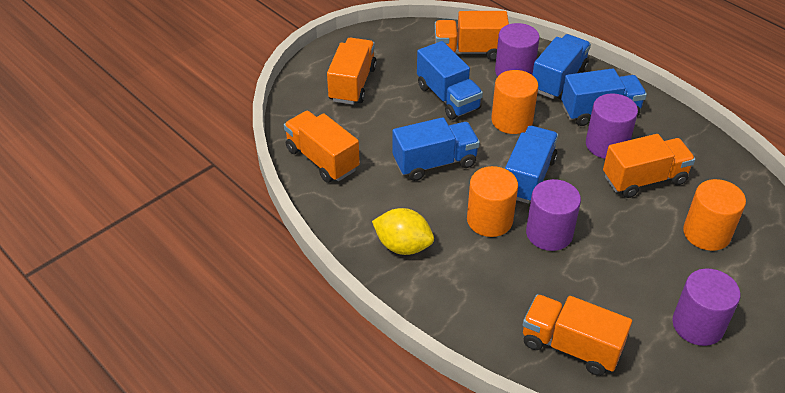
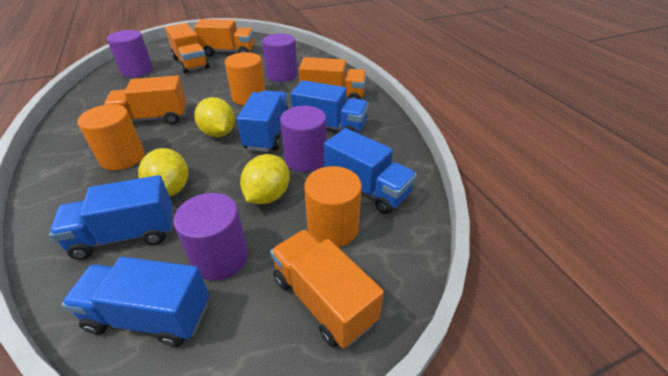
yellow lemon: 1 -> 3

